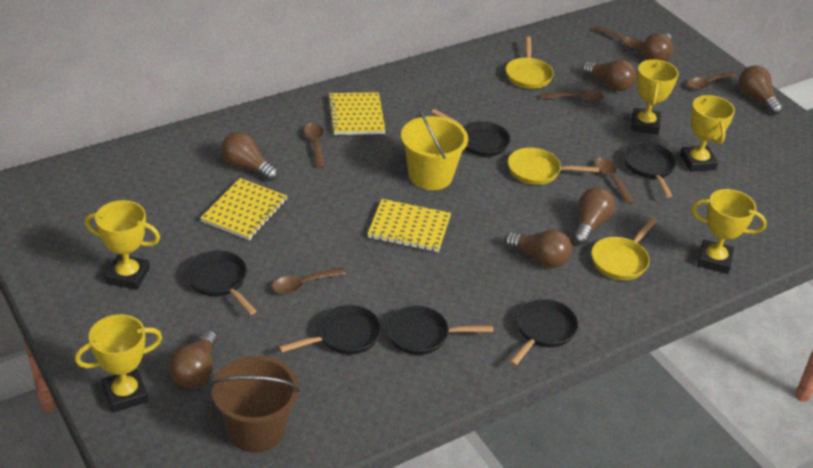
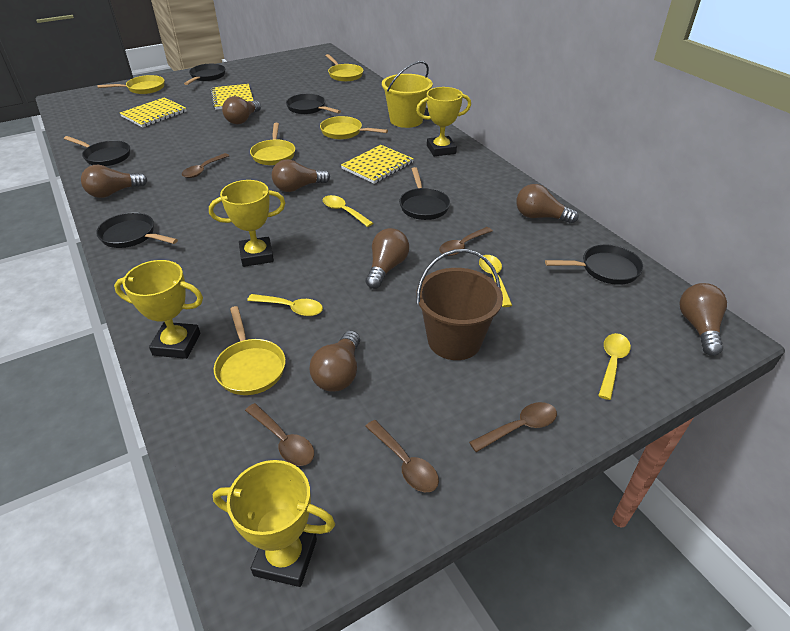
brown spoon: 6 -> 5
yellow pan: 3 -> 5
yellow spoon: 0 -> 4
yellow trophy: 5 -> 4

